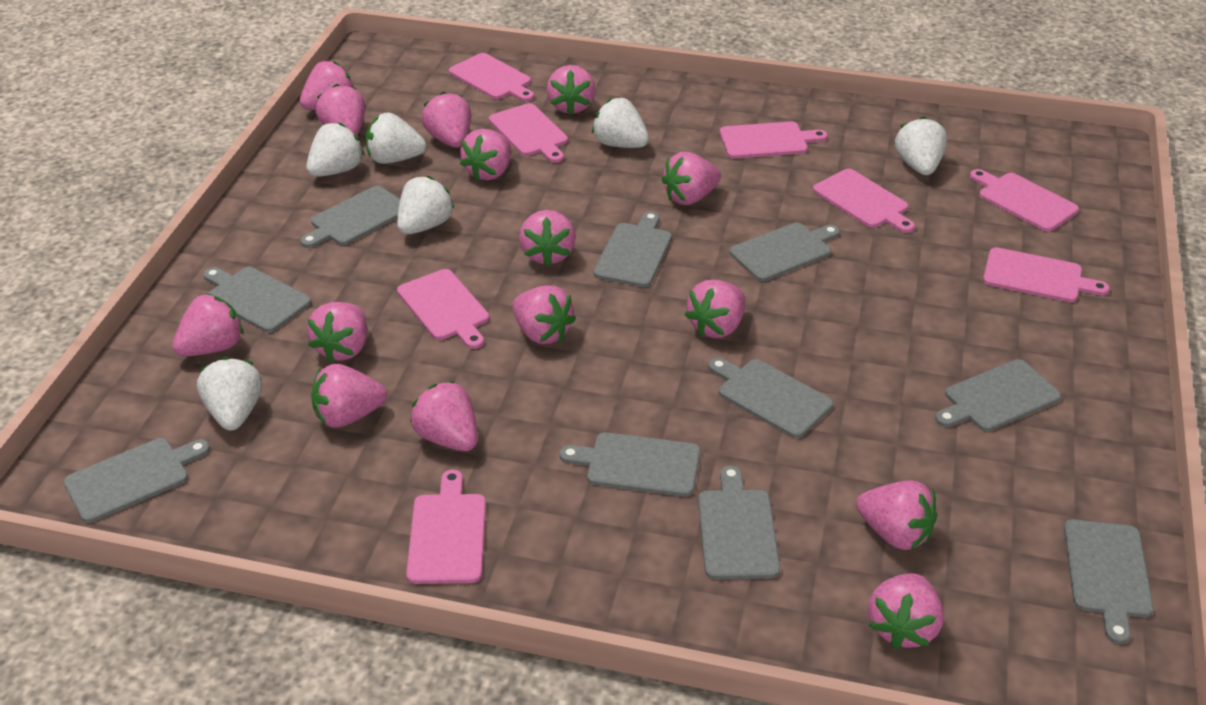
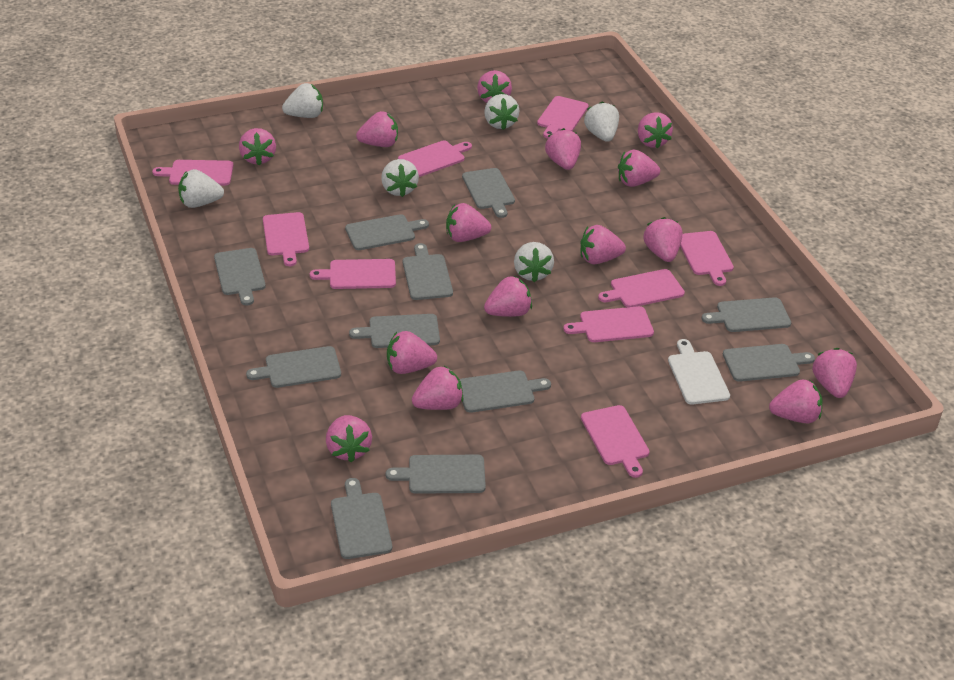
grey cutting board: 10 -> 11
pink cutting board: 8 -> 9
white cutting board: 0 -> 1

